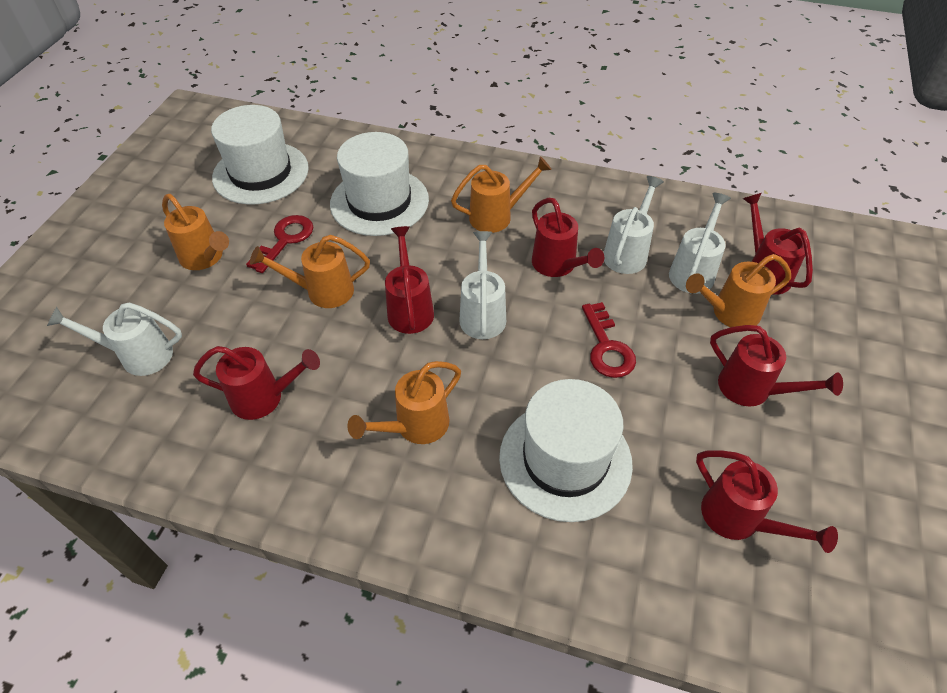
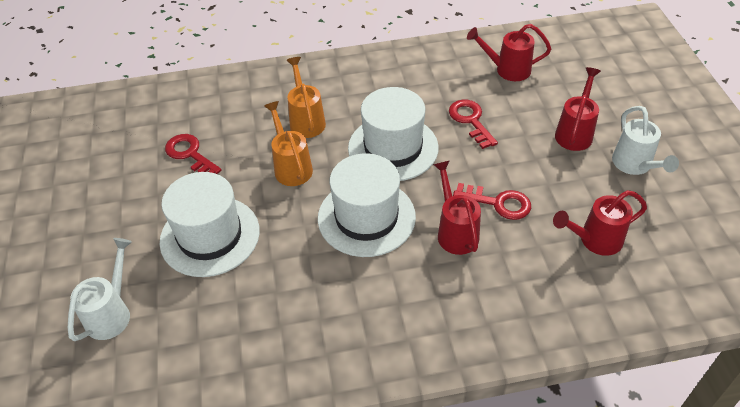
orange watering can: 5 -> 2
red key: 2 -> 3
red watering can: 6 -> 4
white watering can: 4 -> 2

